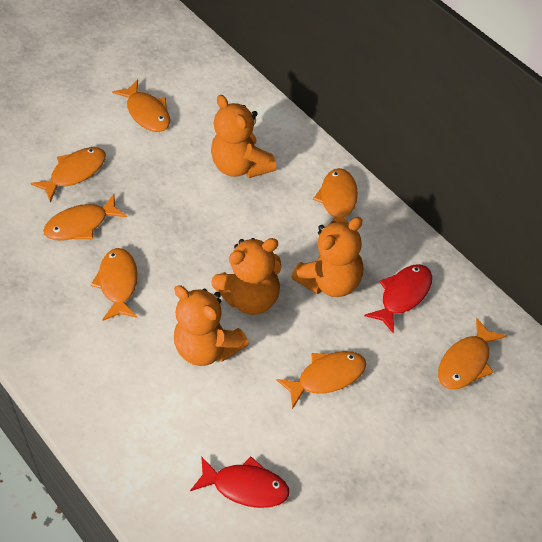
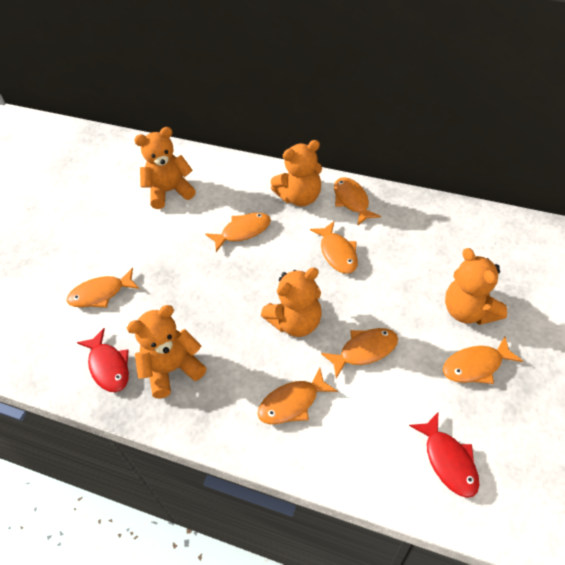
orange teddy bear: 4 -> 5

